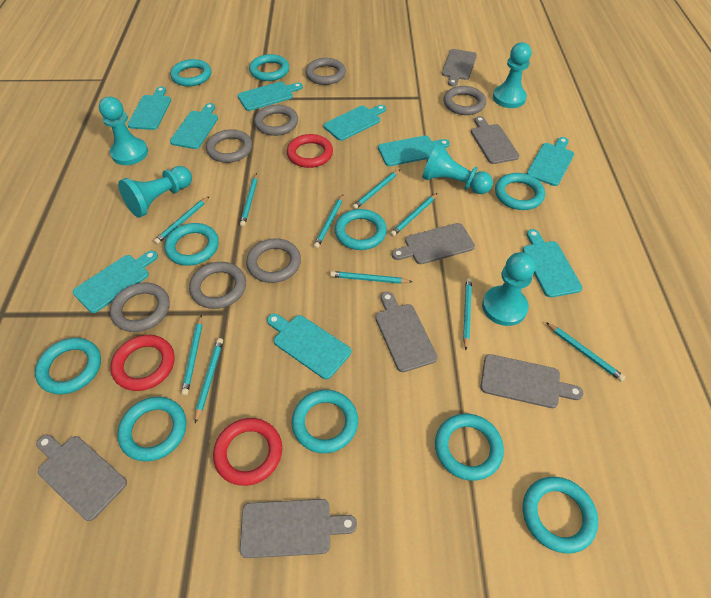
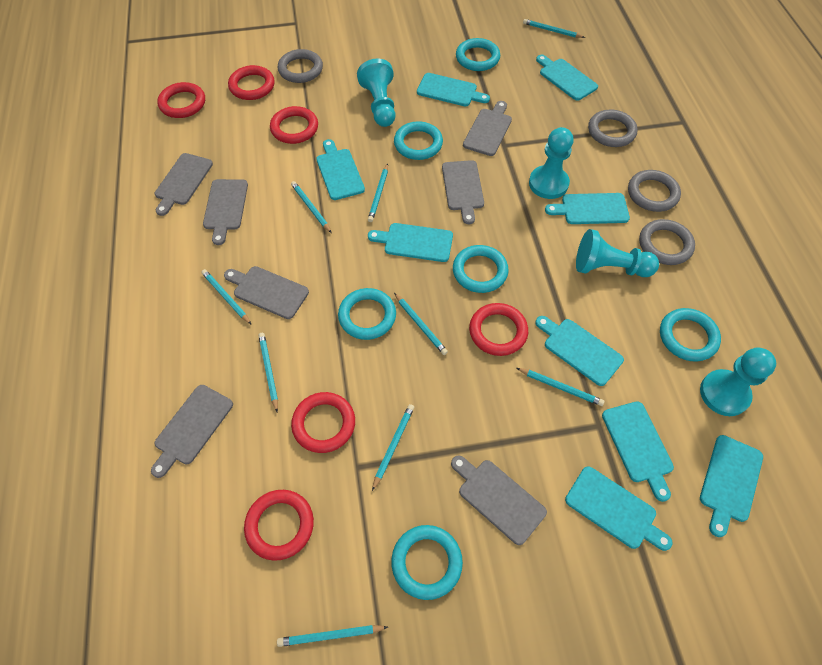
grey ring: 7 -> 4
red ring: 3 -> 6
turquoise pawn: 5 -> 4
turquoise pencil: 10 -> 9
turquoise ring: 10 -> 6

